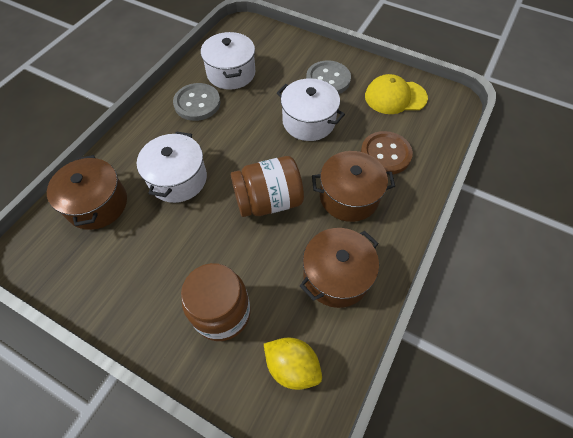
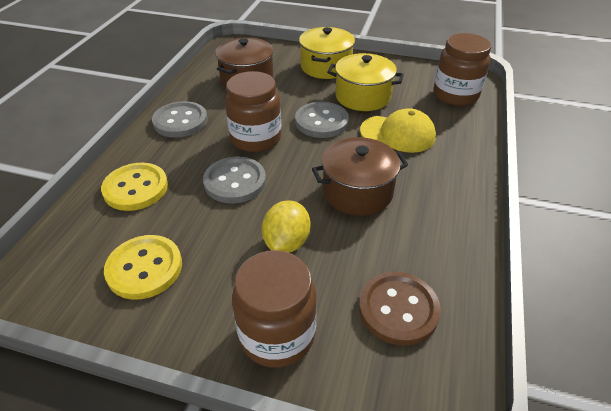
brown jar: 2 -> 3
brown pot: 3 -> 2
grey button: 2 -> 3
white pot: 3 -> 0
yellow button: 0 -> 2
yellow pot: 0 -> 2

